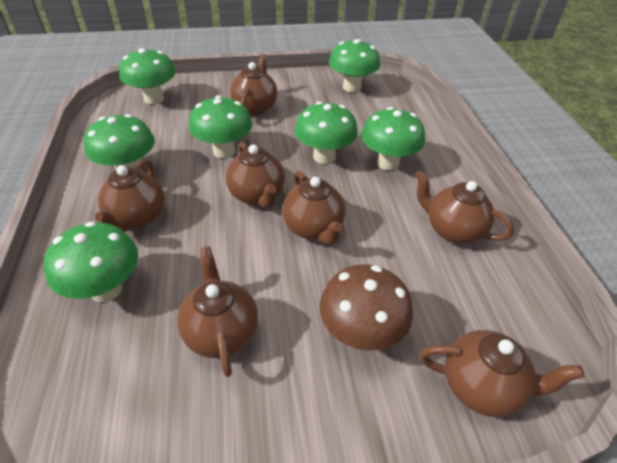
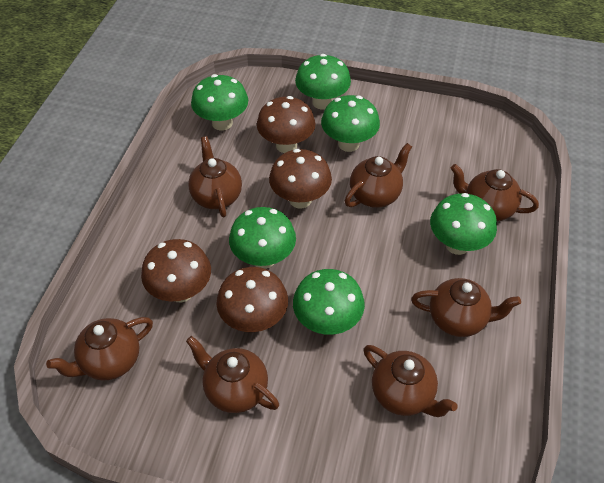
brown mushroom: 1 -> 4
green mushroom: 7 -> 6

